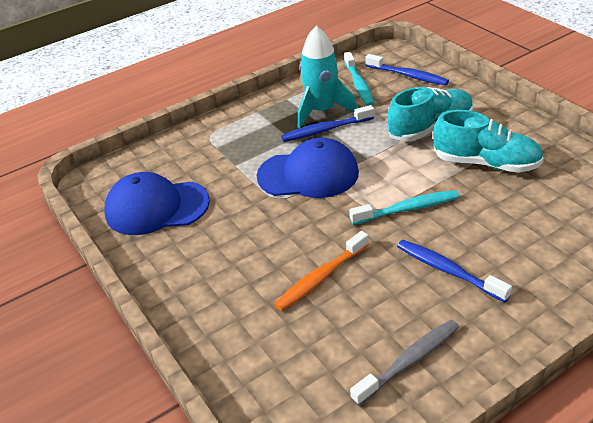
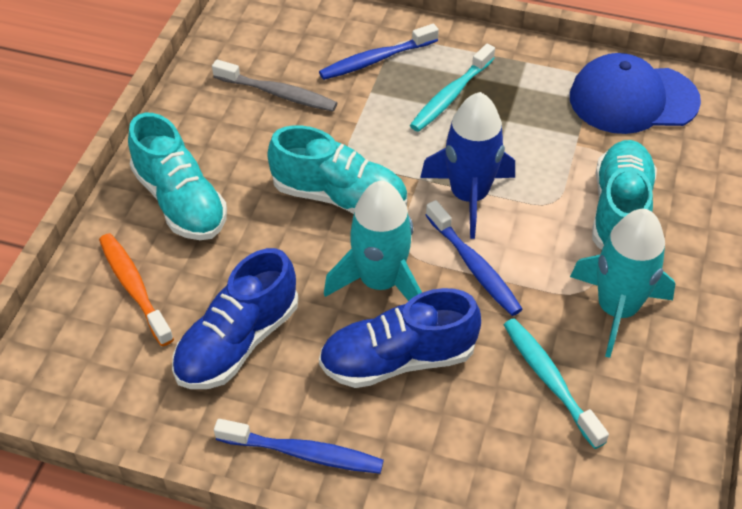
blue cap: 2 -> 1
blue rocket: 0 -> 1
blue shoe: 0 -> 2
turquoise rocket: 1 -> 2
turquoise shoe: 2 -> 3

